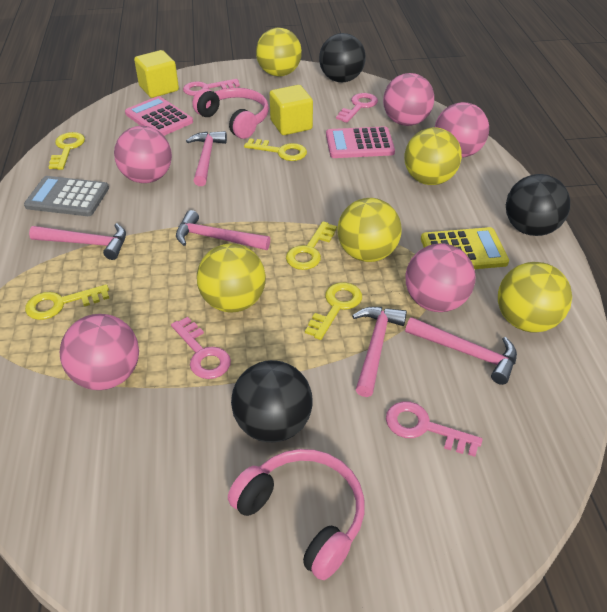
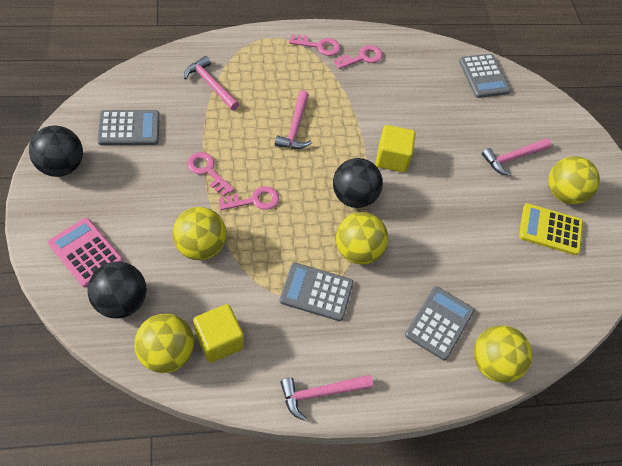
grey calculator: 1 -> 4
pink ball: 5 -> 0
pink calculator: 2 -> 1
pink hammer: 5 -> 4
pink headphones: 2 -> 0
yellow key: 5 -> 0

